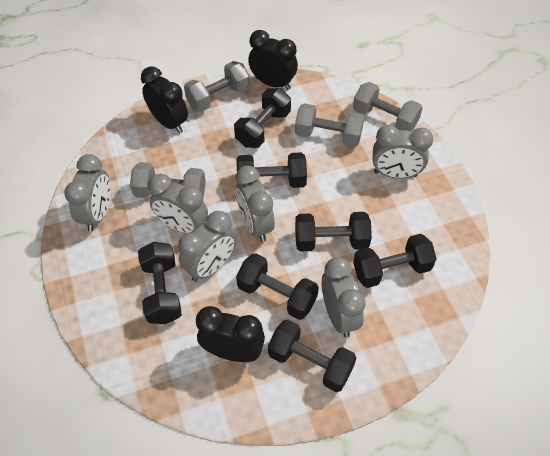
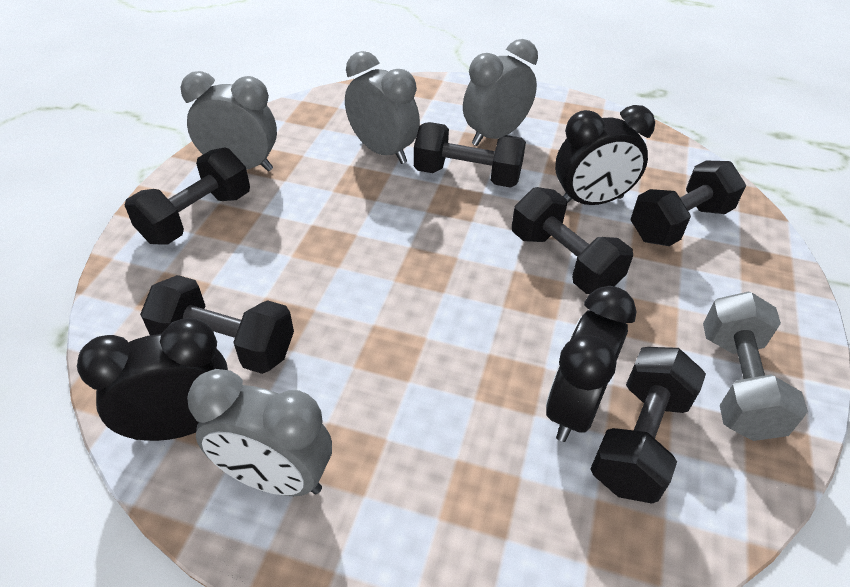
black dumbbell: 7 -> 6
grey clock: 6 -> 4
grey dumbbell: 4 -> 1

